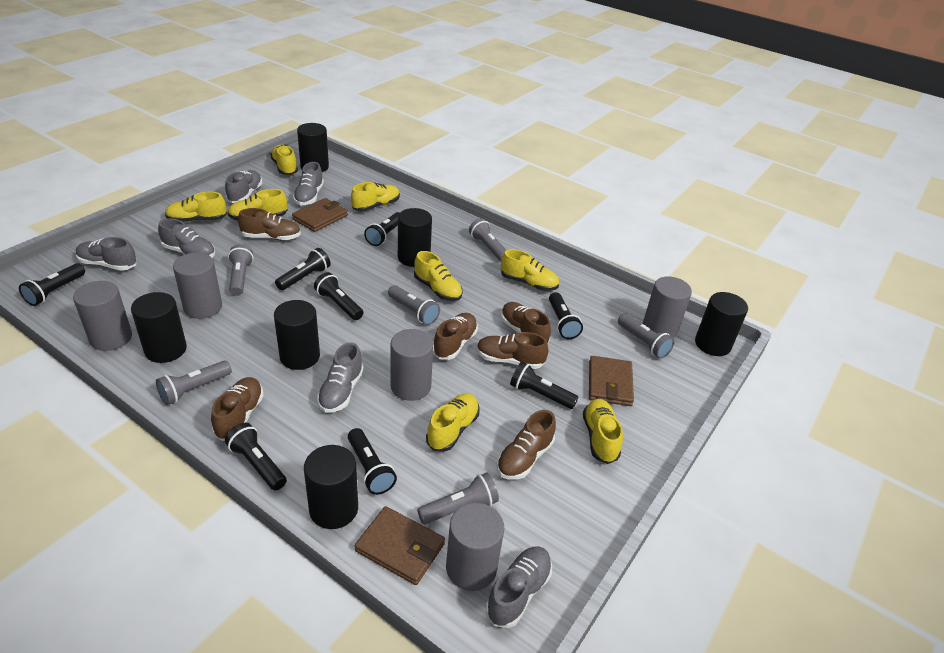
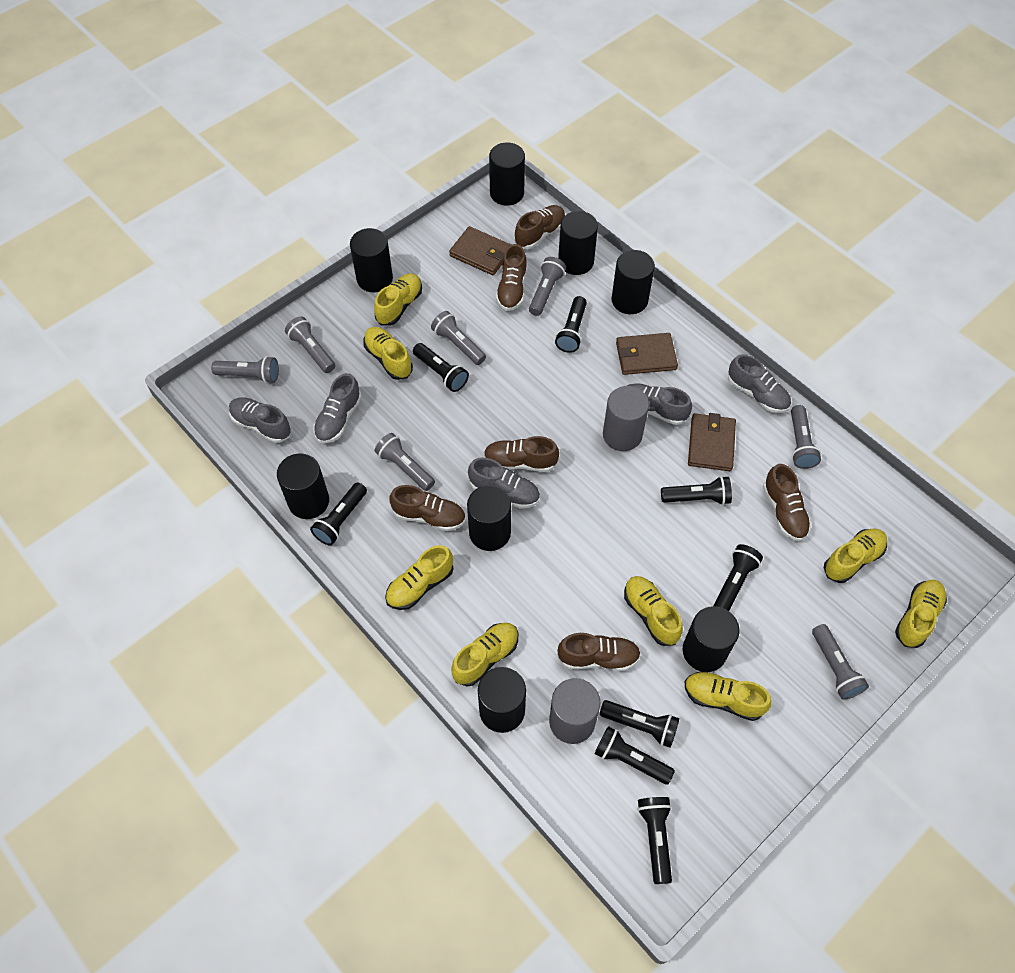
black cylinder: 6 -> 8
grey cylinder: 5 -> 2
grey flashlight: 6 -> 7
grey shoe: 6 -> 5

